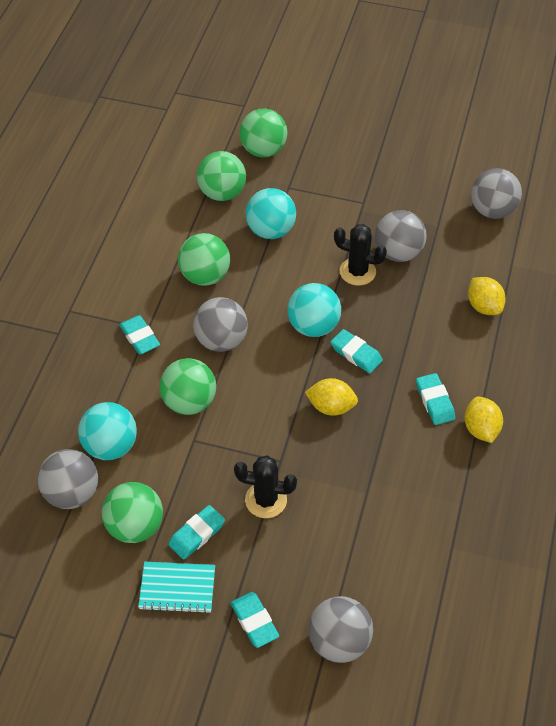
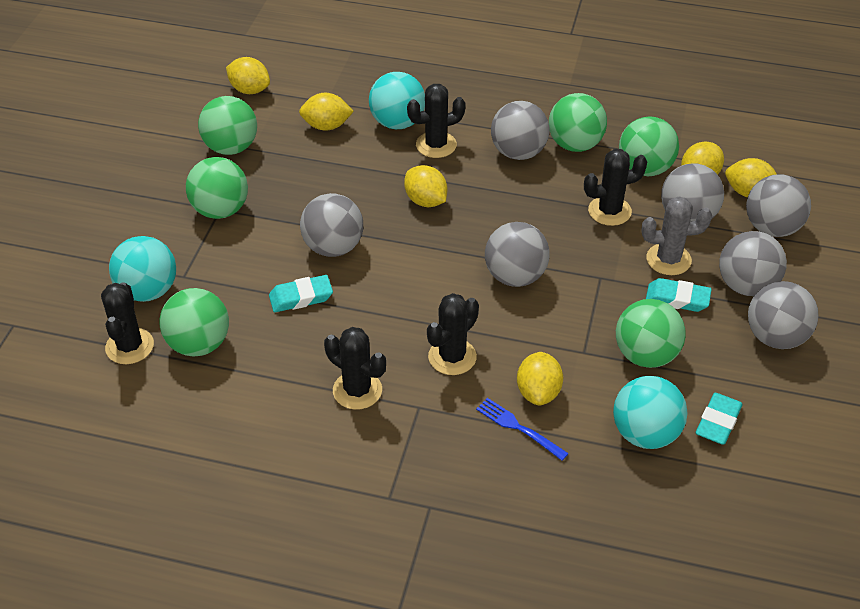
black cactus: 2 -> 5
blue fork: 0 -> 1
green ball: 5 -> 6
grey ball: 5 -> 7
grey cactus: 0 -> 1
turquoise eraser: 5 -> 3
turquoise notebook: 1 -> 0
yellow lemon: 3 -> 6

